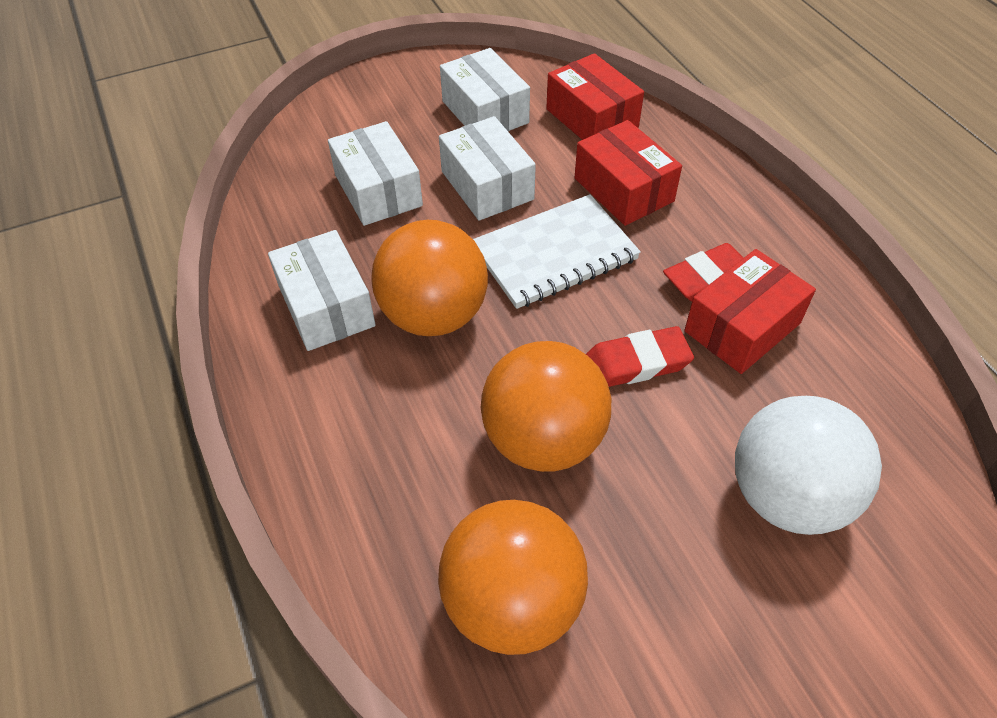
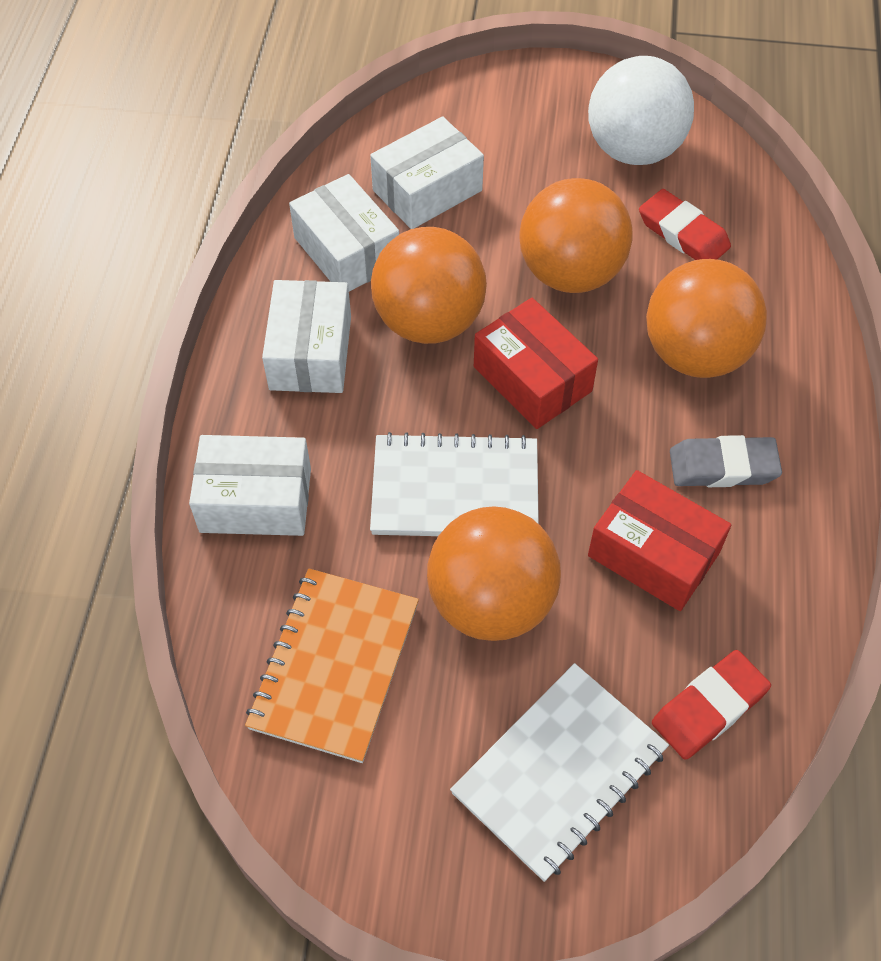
grey eraser: 0 -> 1
orange ball: 3 -> 4
orange notebook: 0 -> 1
red box: 3 -> 2
white notebook: 1 -> 2

